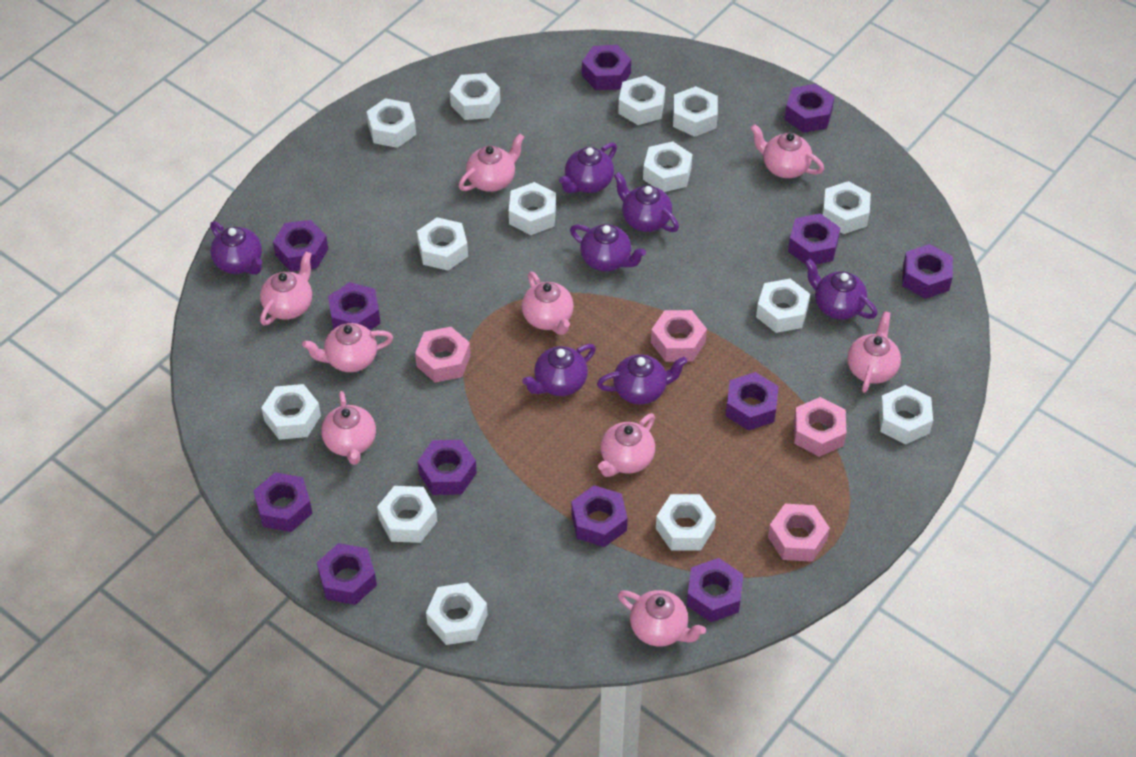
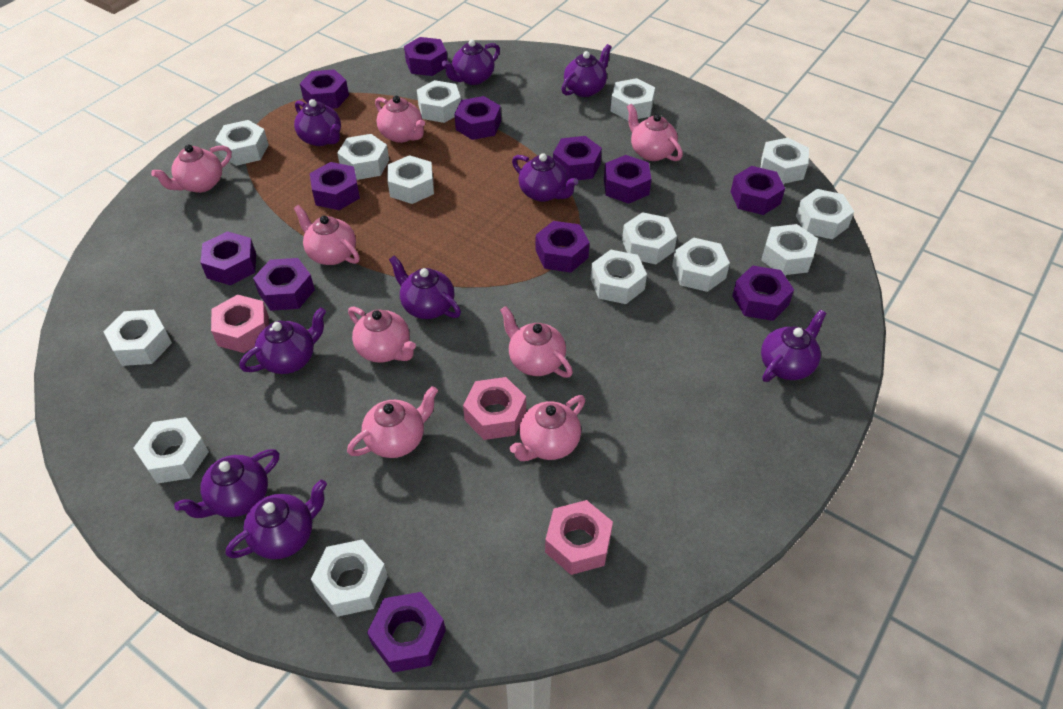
pink nut: 4 -> 3
pink teapot: 9 -> 8
purple teapot: 7 -> 9

